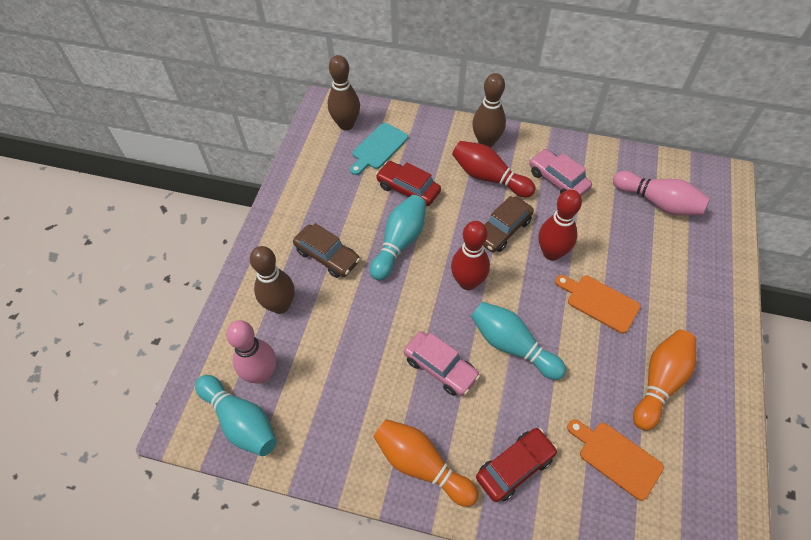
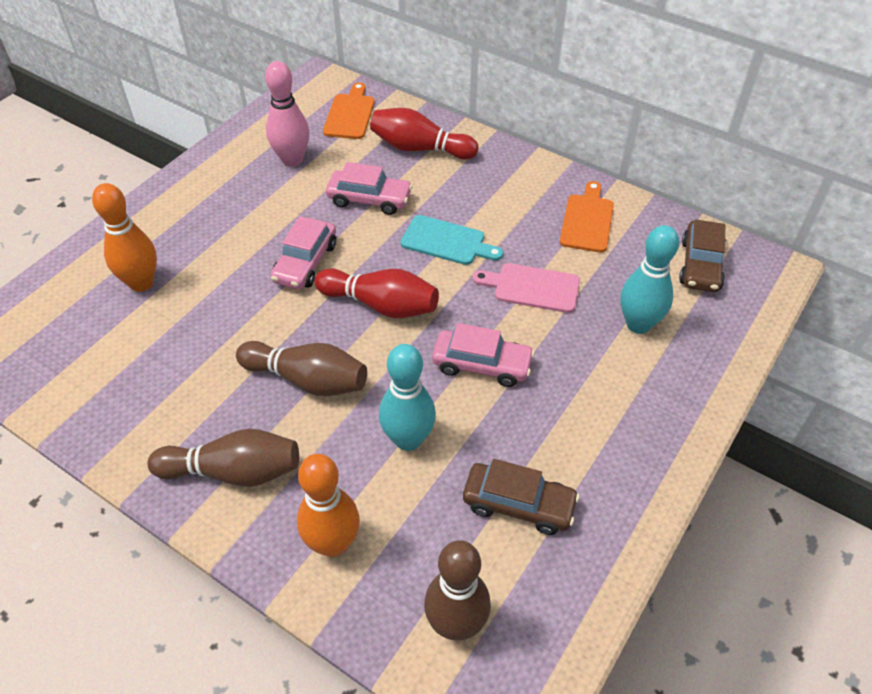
pink bowling pin: 2 -> 1
pink car: 2 -> 3
pink cutting board: 0 -> 1
red bowling pin: 3 -> 2
red car: 2 -> 0
turquoise bowling pin: 3 -> 2

